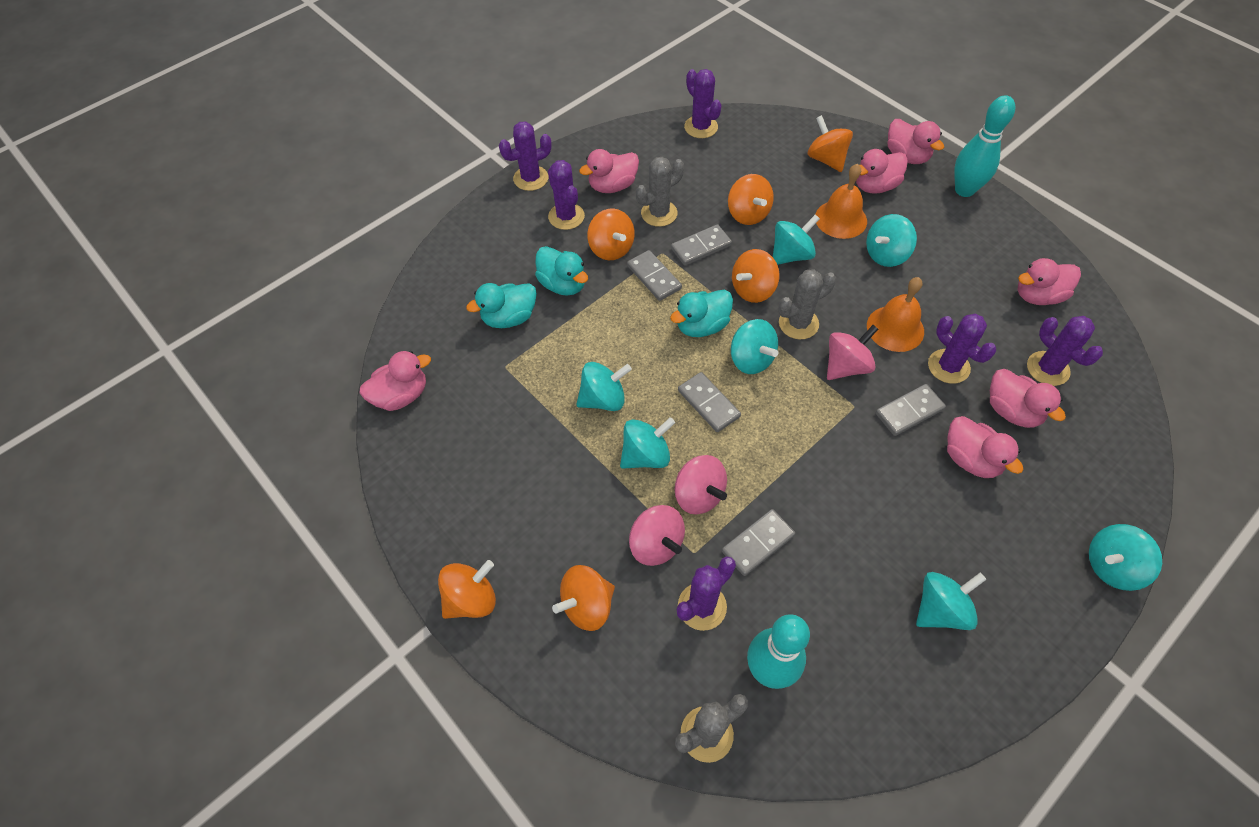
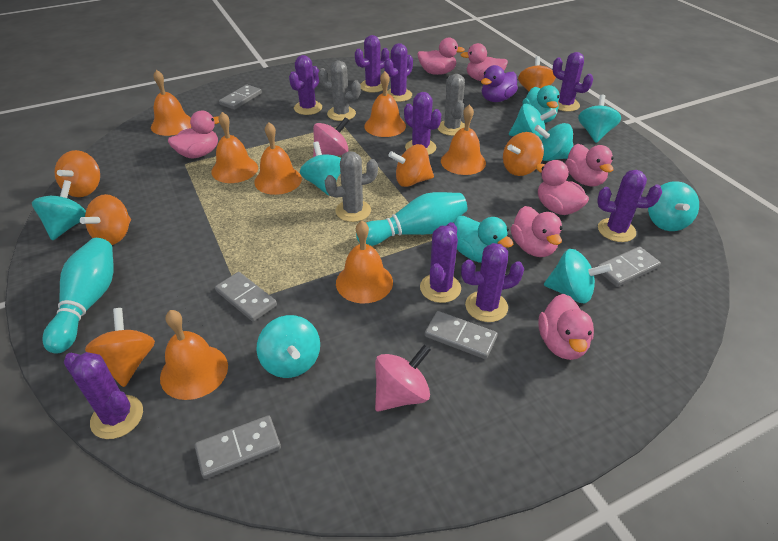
orange bell: 2 -> 7
pink spinning top: 3 -> 2
purple cactus: 6 -> 9
purple duck: 0 -> 1
turquoise duck: 3 -> 2
turquoise spinning top: 7 -> 8

